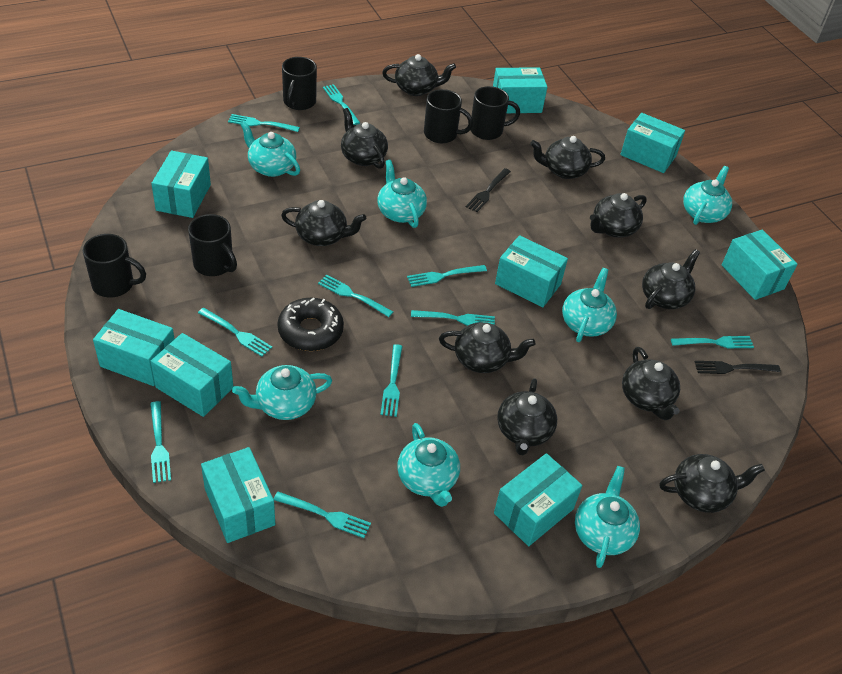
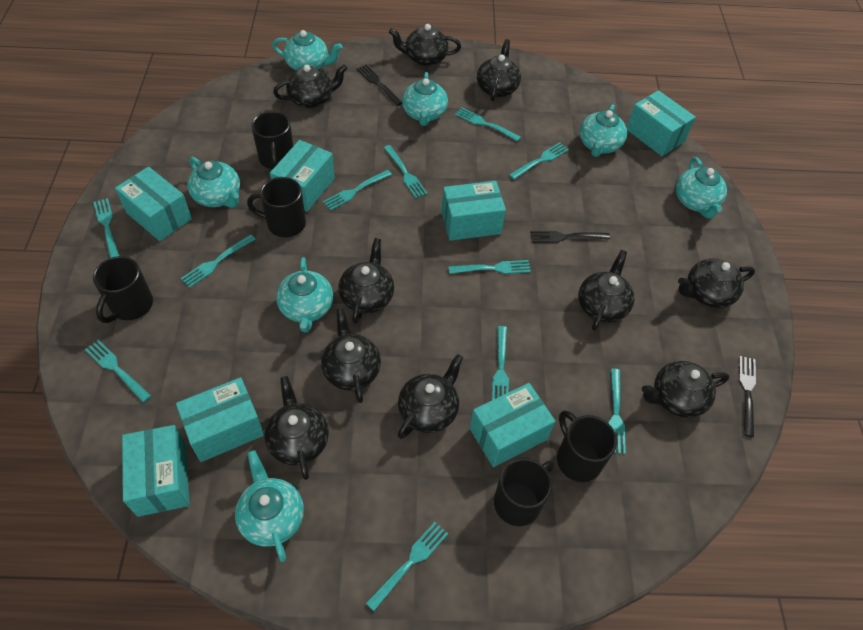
black donut: 1 -> 0
black fork: 2 -> 3
turquoise box: 9 -> 7
turquoise fork: 10 -> 11

